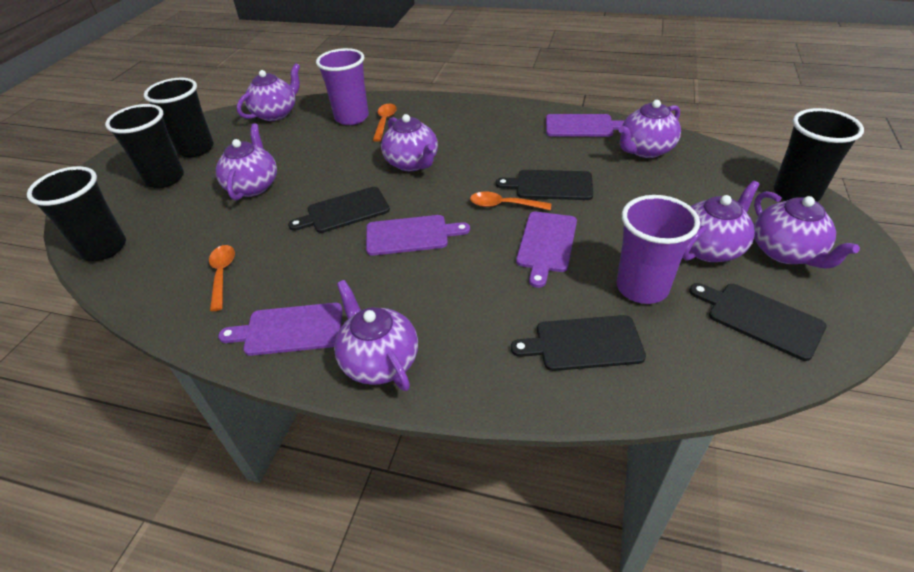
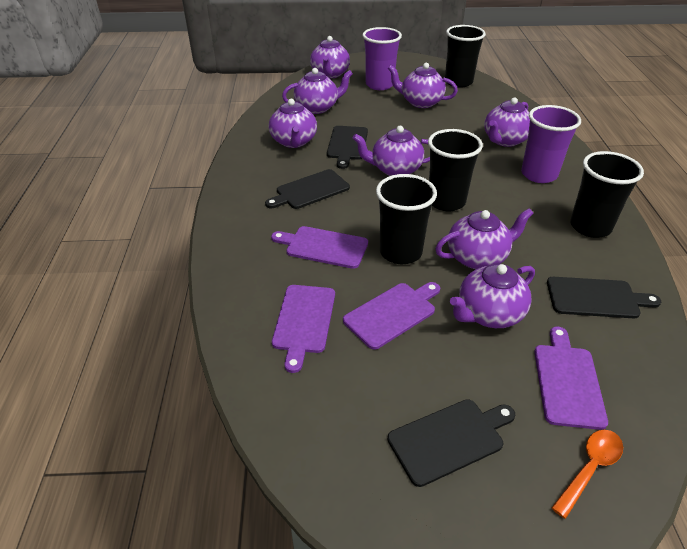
orange spoon: 3 -> 1
purple teapot: 7 -> 8

